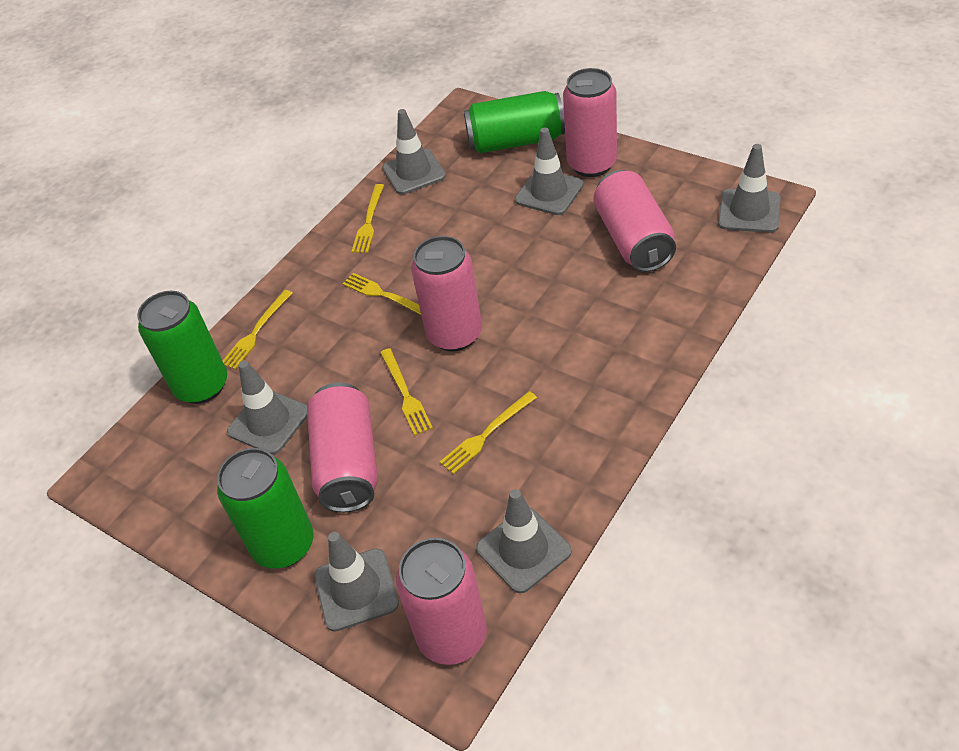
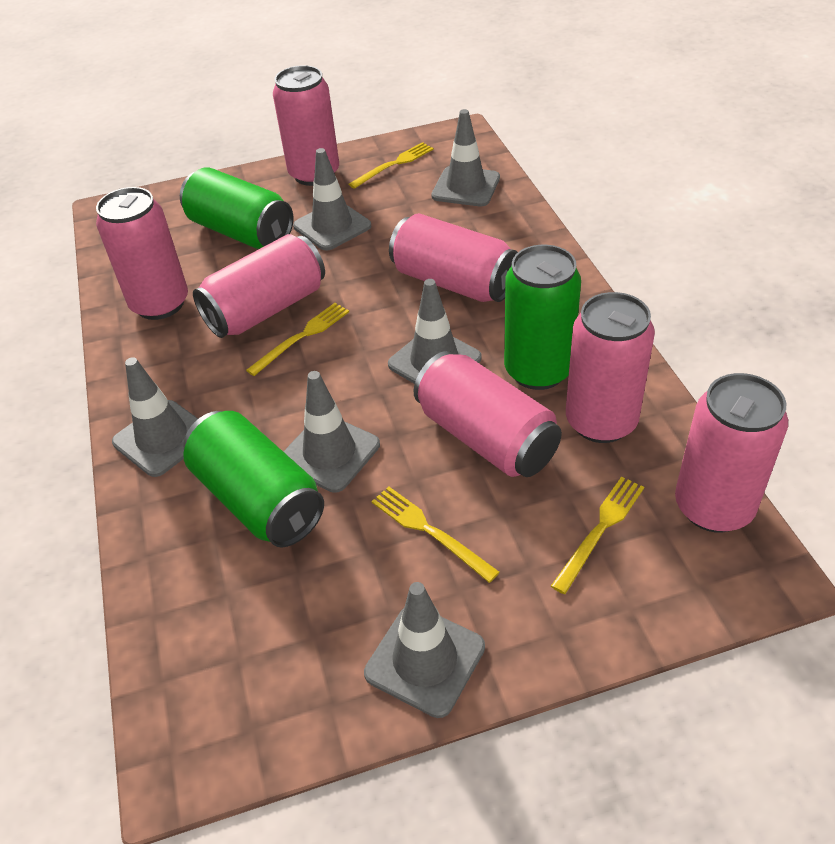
pink can: 5 -> 7
yellow fork: 5 -> 4

